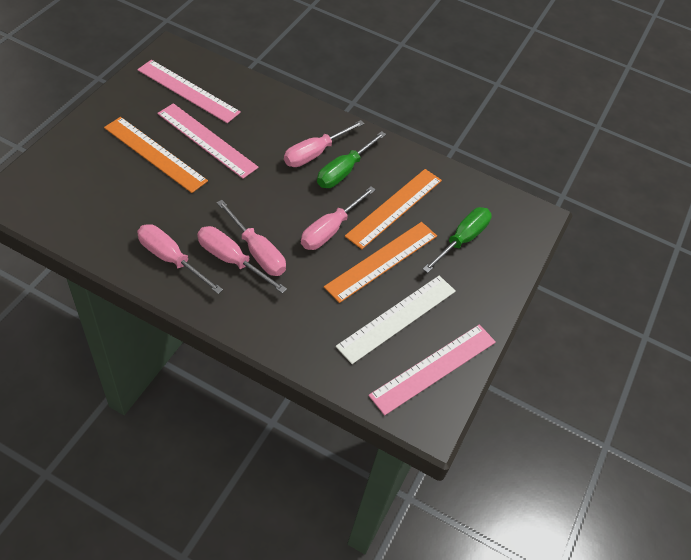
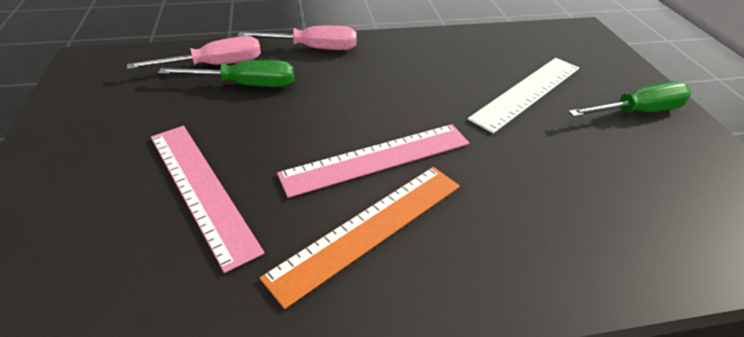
orange ruler: 3 -> 1
pink ruler: 3 -> 2
pink screwdriver: 5 -> 2

